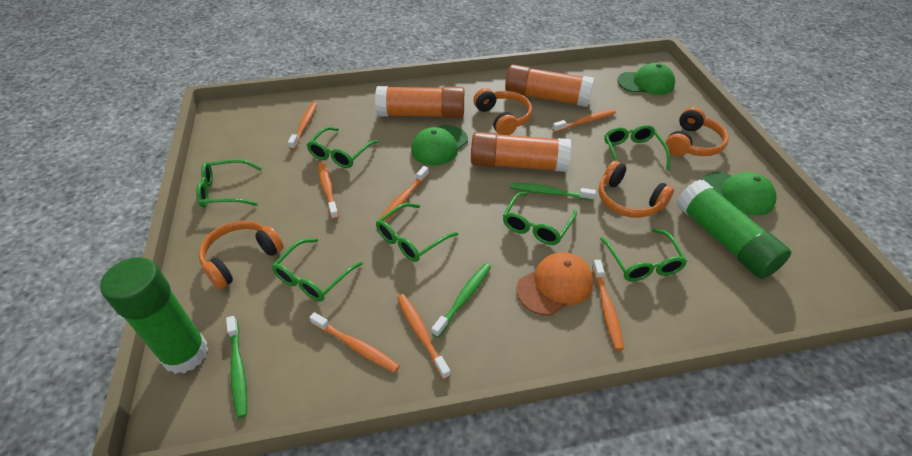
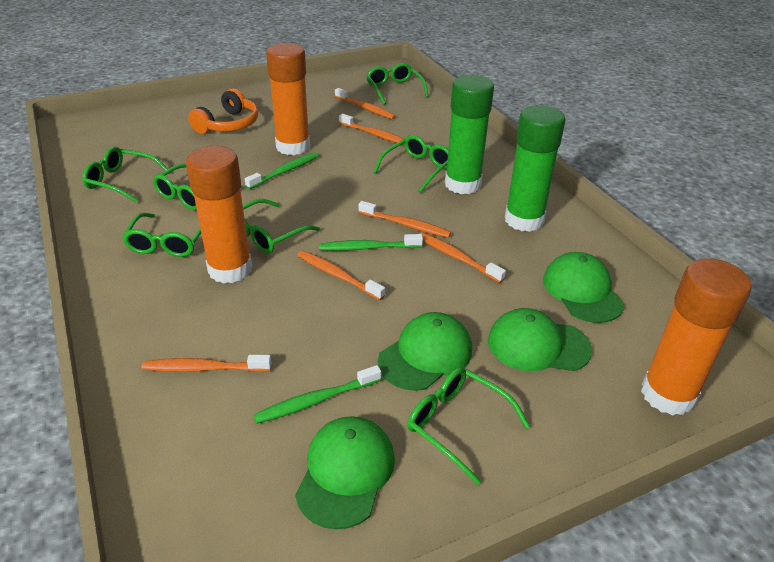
green cap: 3 -> 4
orange cap: 1 -> 0
orange headphones: 4 -> 1
orange toothbrush: 7 -> 6

